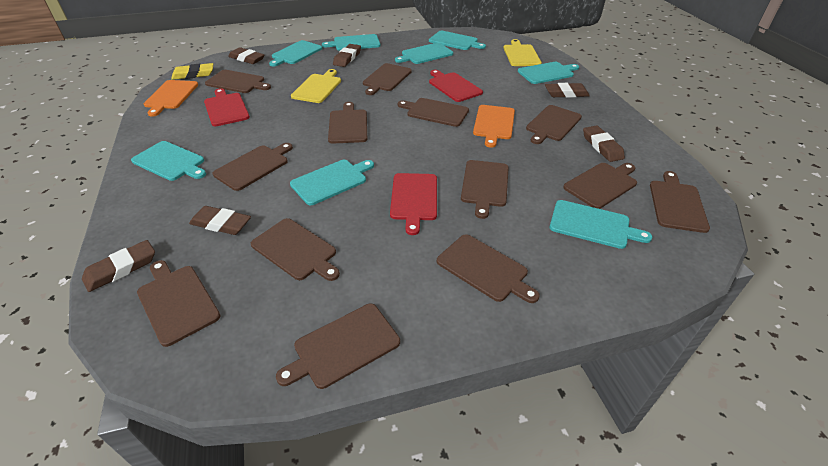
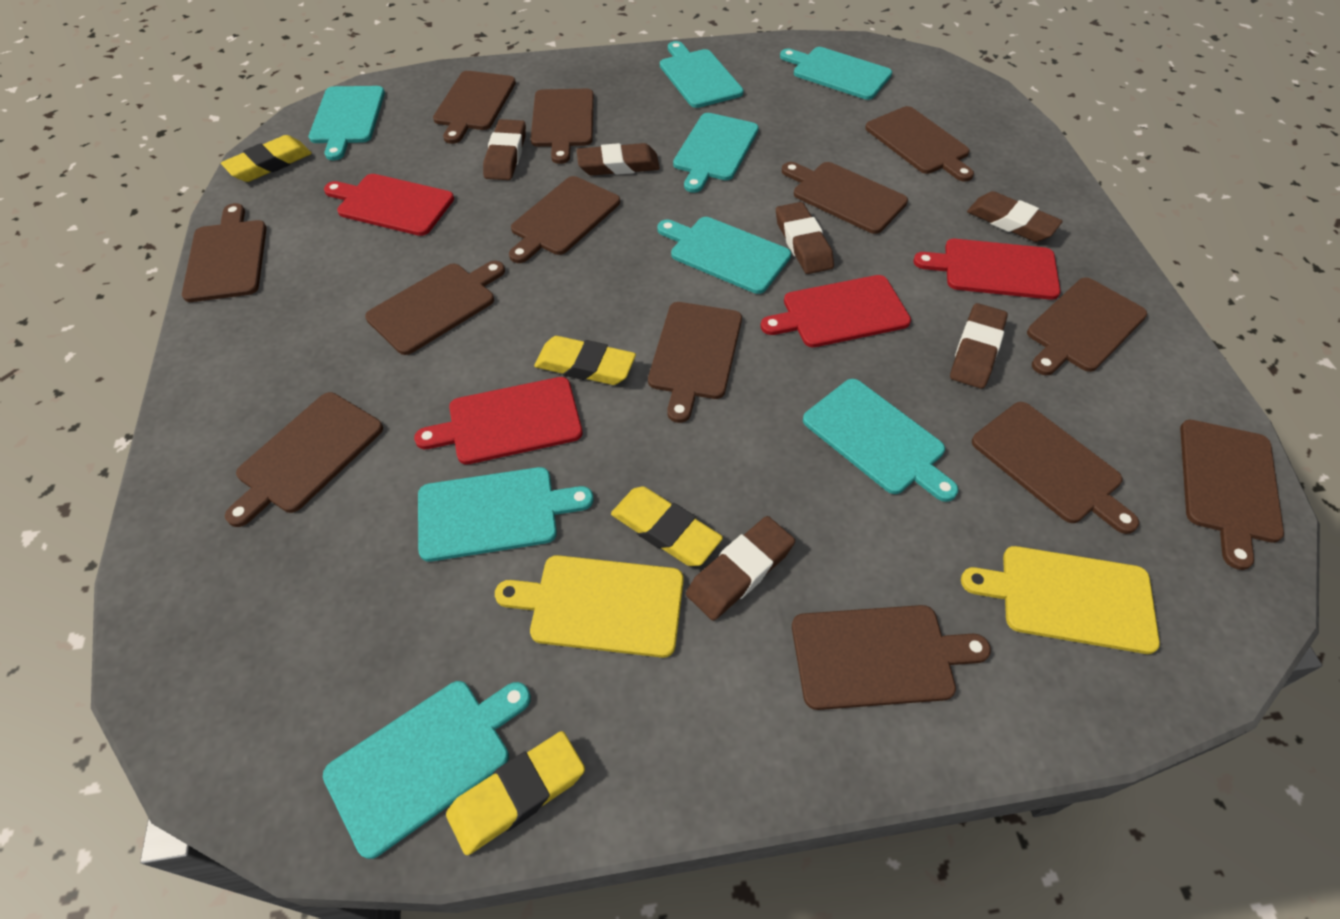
orange cutting board: 2 -> 0
red cutting board: 3 -> 4
yellow eraser: 1 -> 4

